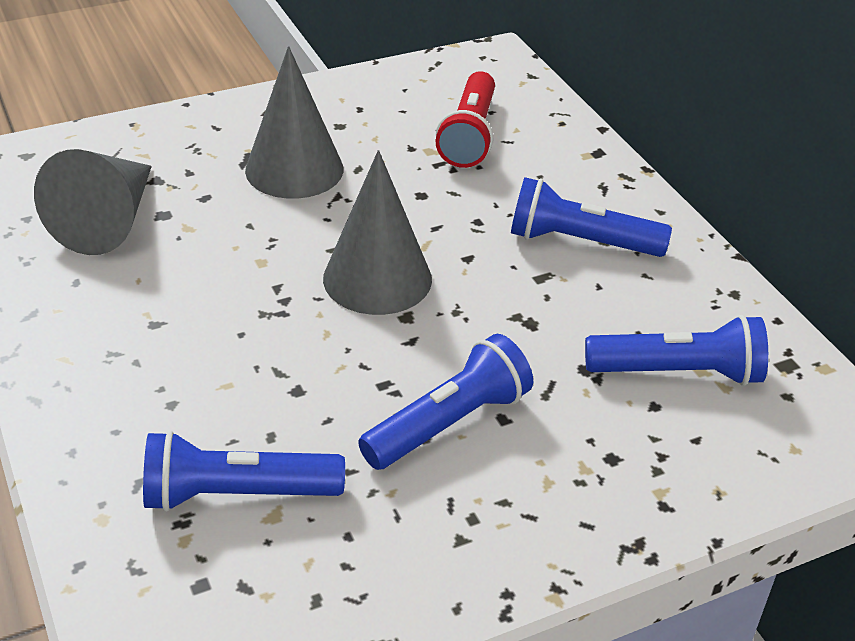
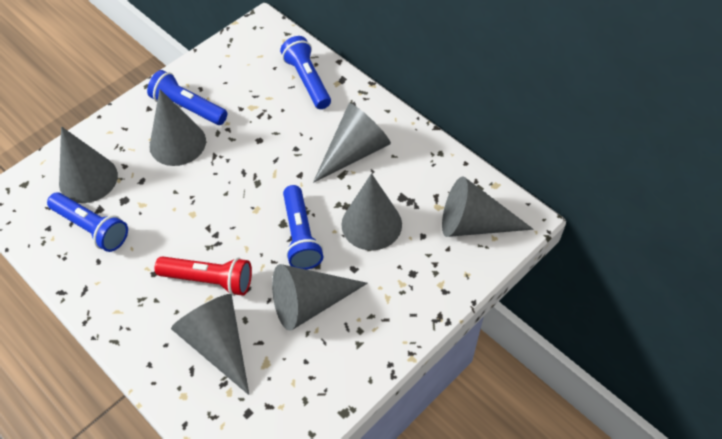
grey cone: 3 -> 7

